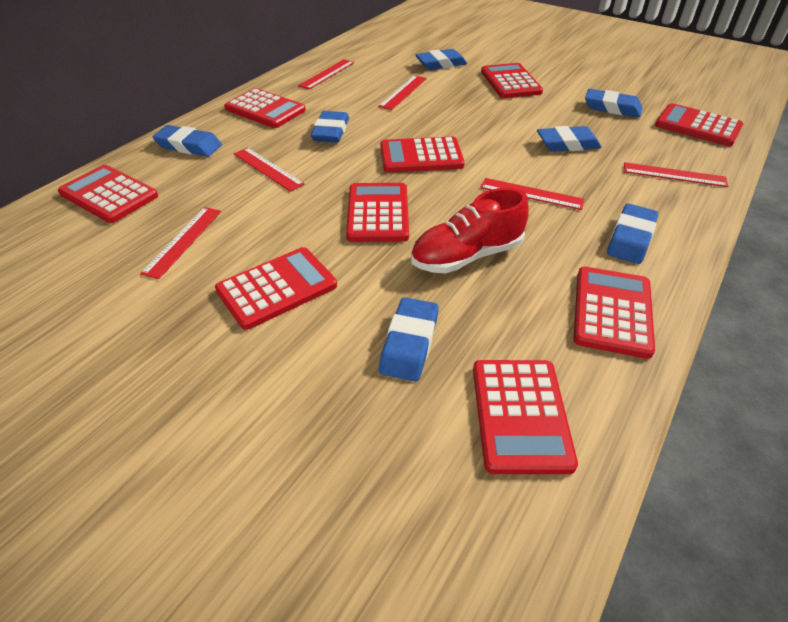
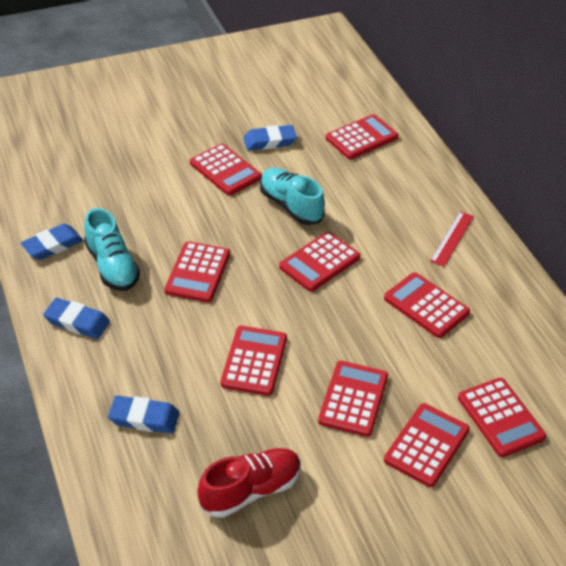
blue eraser: 7 -> 4
red ruler: 6 -> 1
turquoise shoe: 0 -> 2

